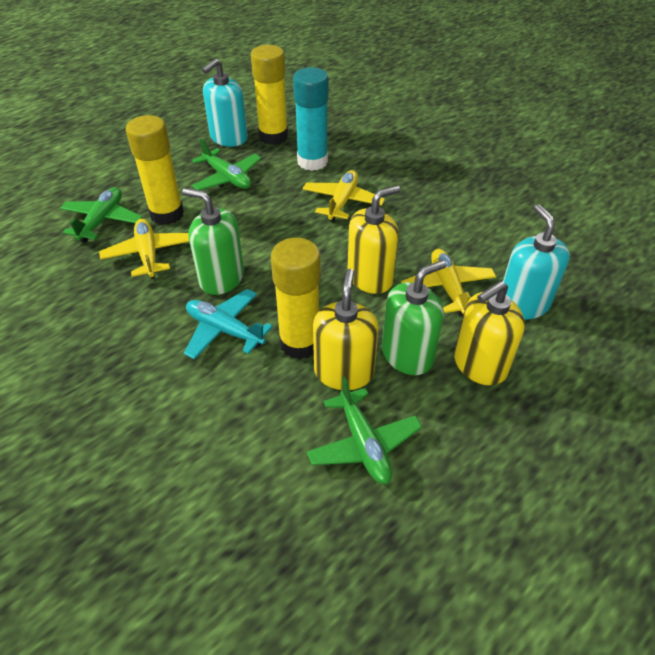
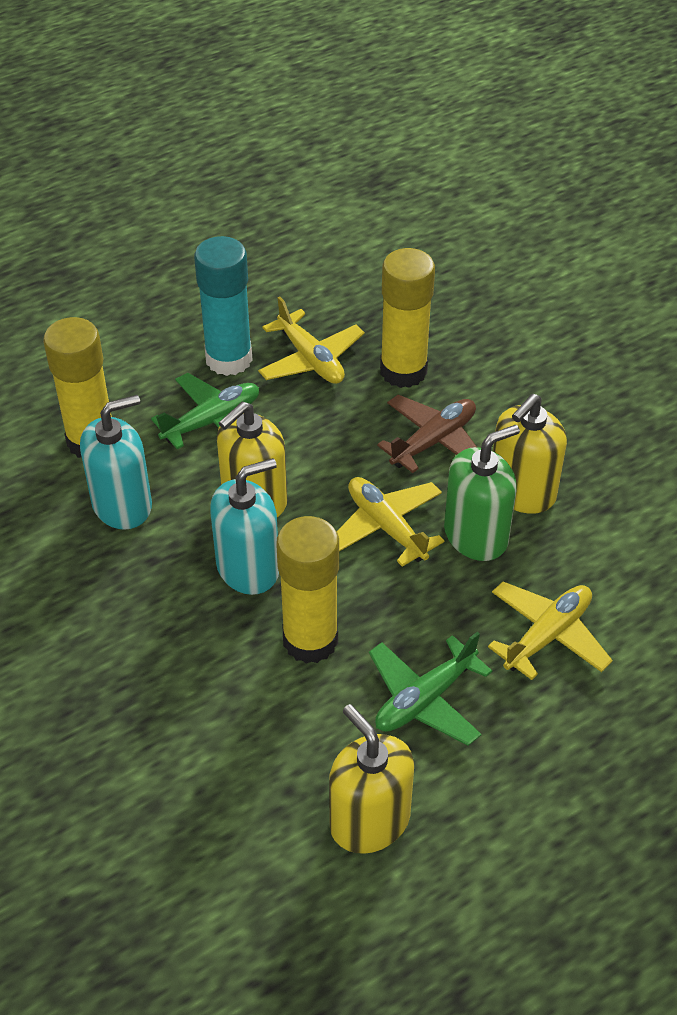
brown plane: 0 -> 1
green plane: 3 -> 2
green soap dispenser: 2 -> 1
turquoise plane: 1 -> 0

